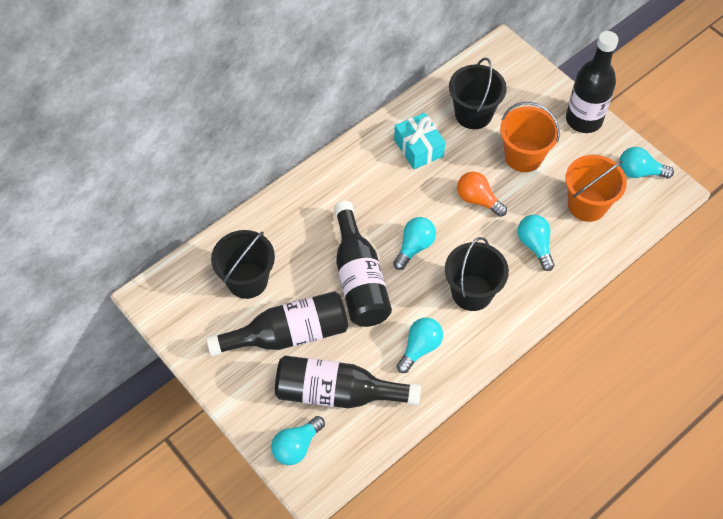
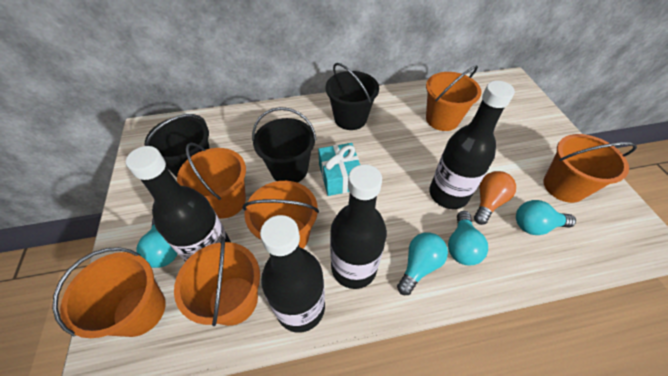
orange bucket: 2 -> 6
turquoise light bulb: 5 -> 4

